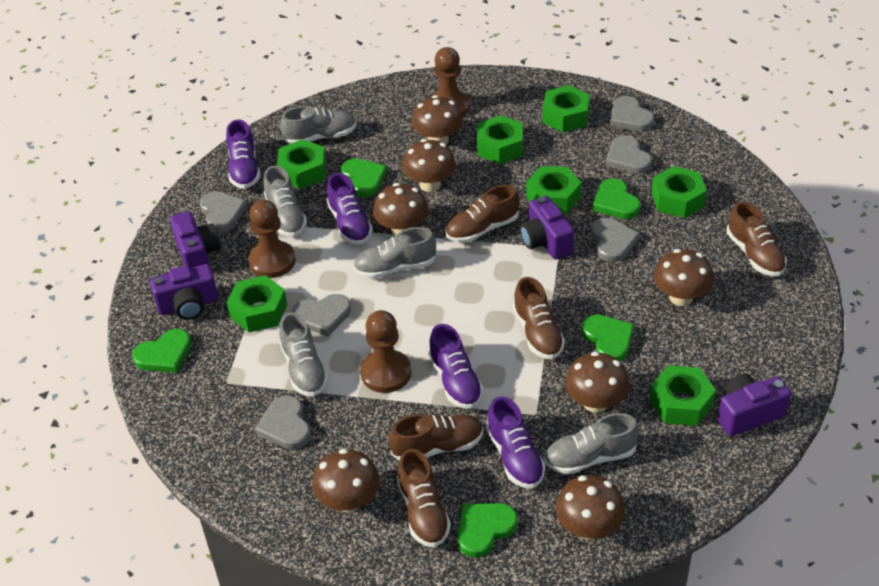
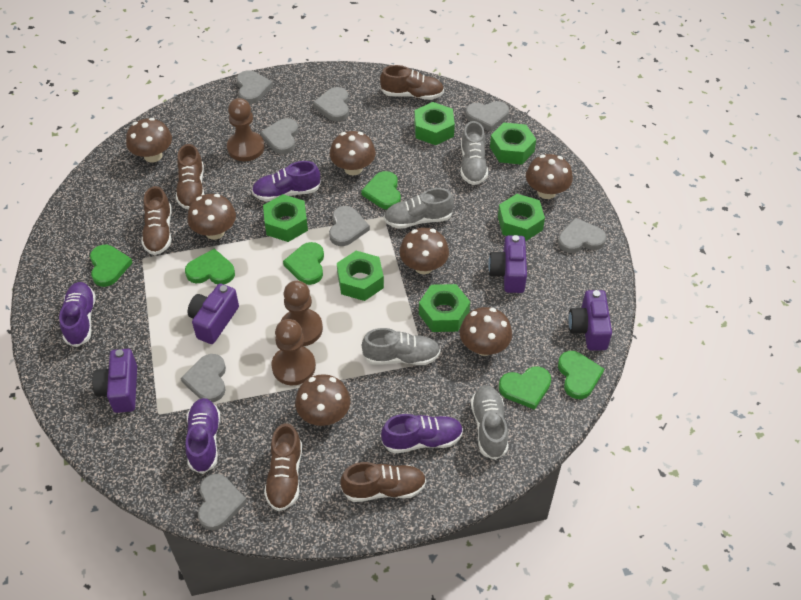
green heart: 5 -> 6
green nut: 7 -> 6
grey heart: 6 -> 8
grey shoe: 5 -> 4

